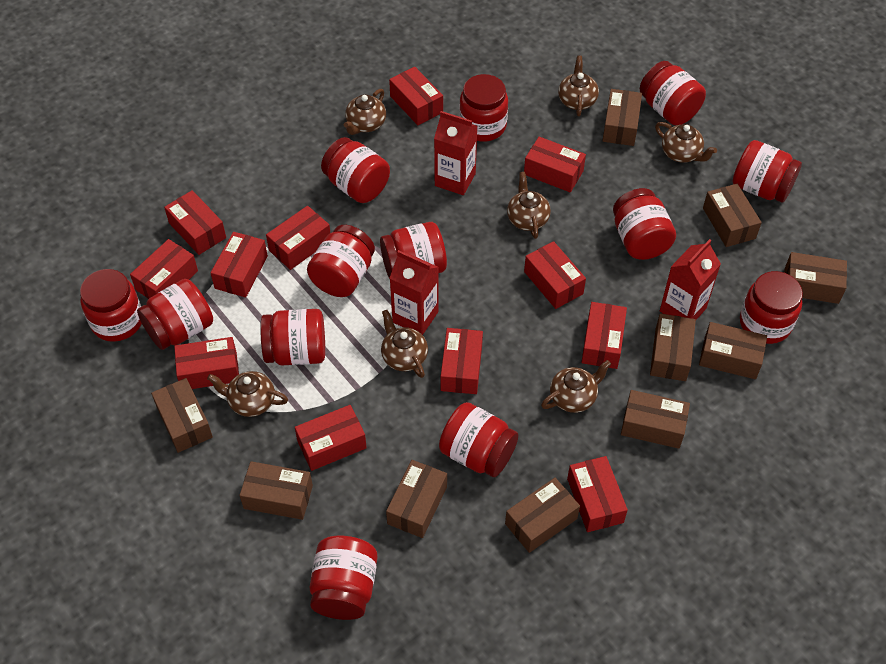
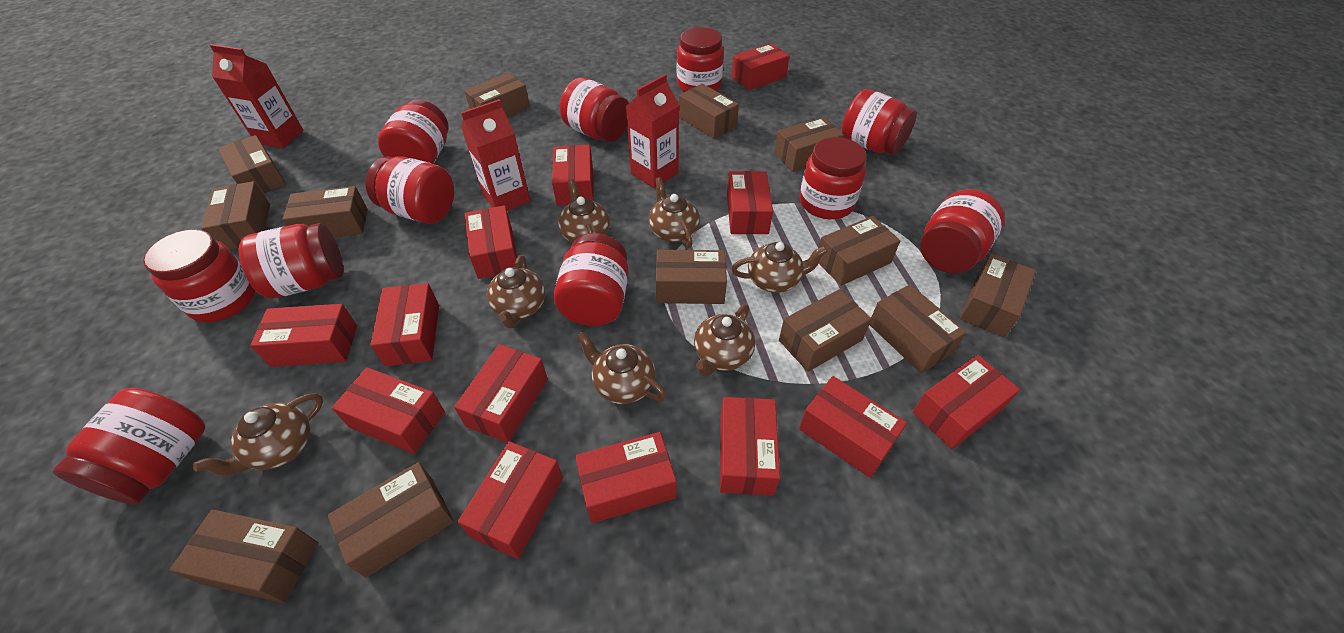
brown box: 10 -> 13
red box: 12 -> 13
red jar: 13 -> 11

